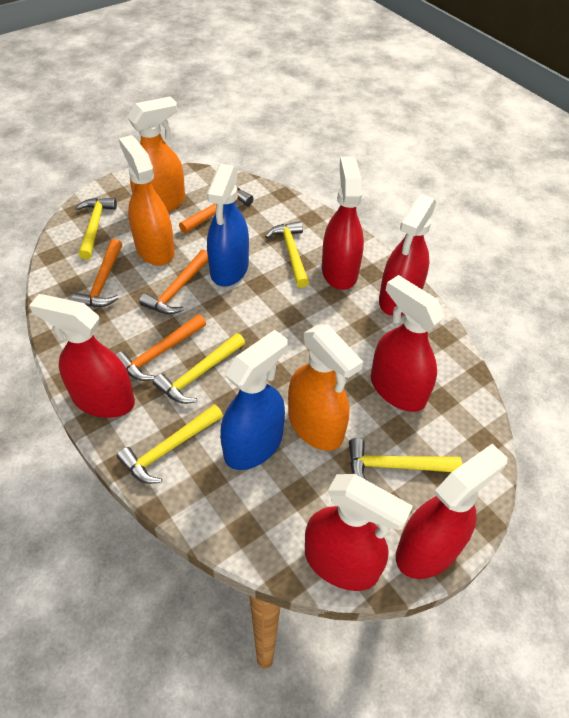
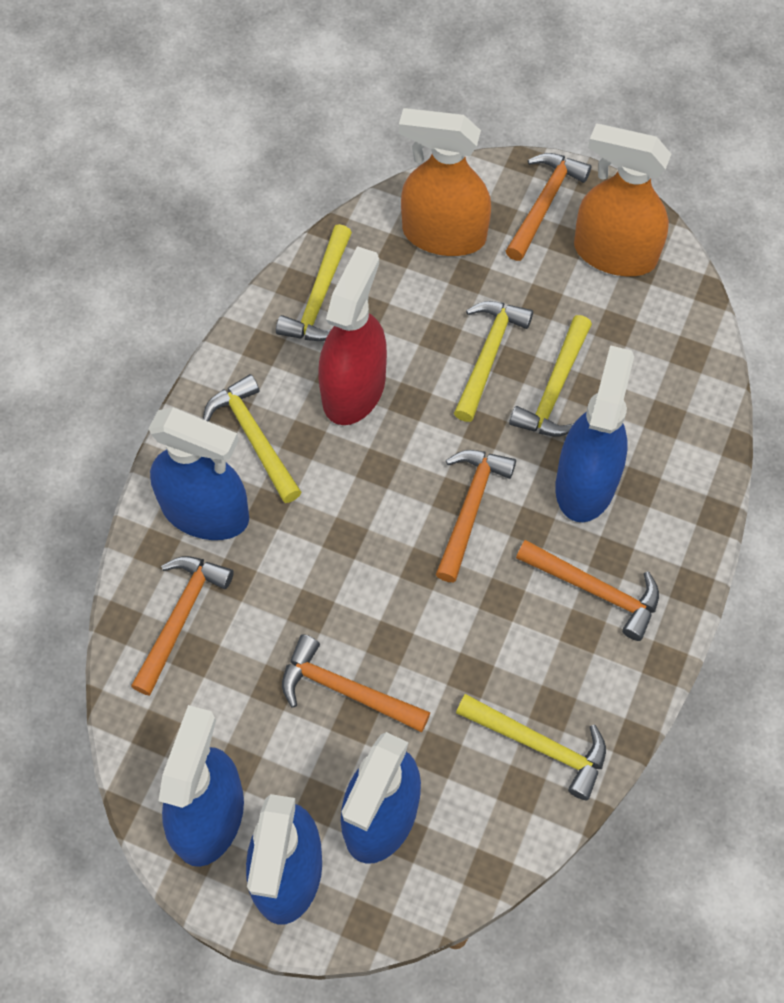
blue spray bottle: 2 -> 5
orange hammer: 4 -> 5
orange spray bottle: 3 -> 2
red spray bottle: 6 -> 1

